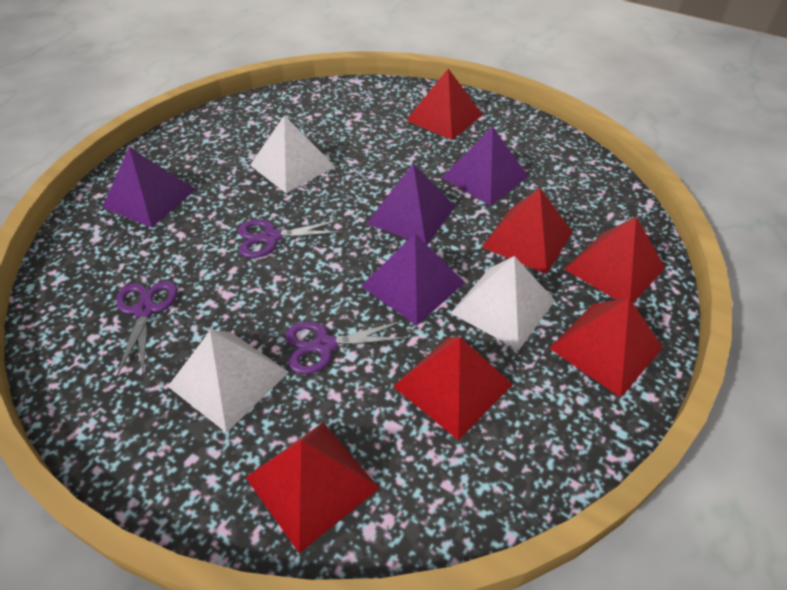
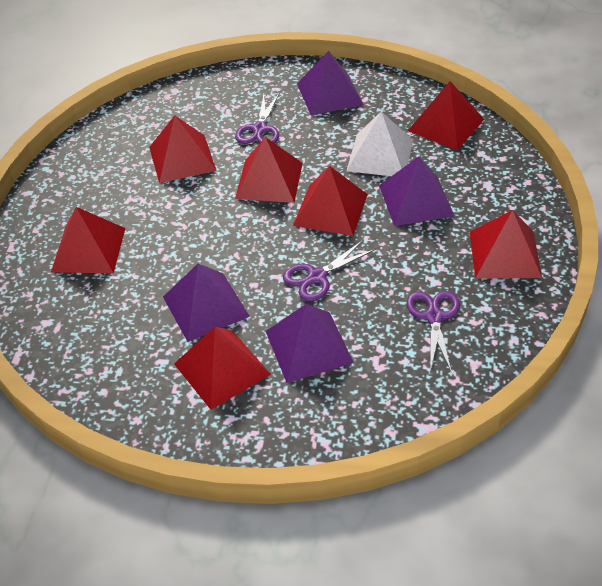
red pyramid: 6 -> 7
white pyramid: 3 -> 1

